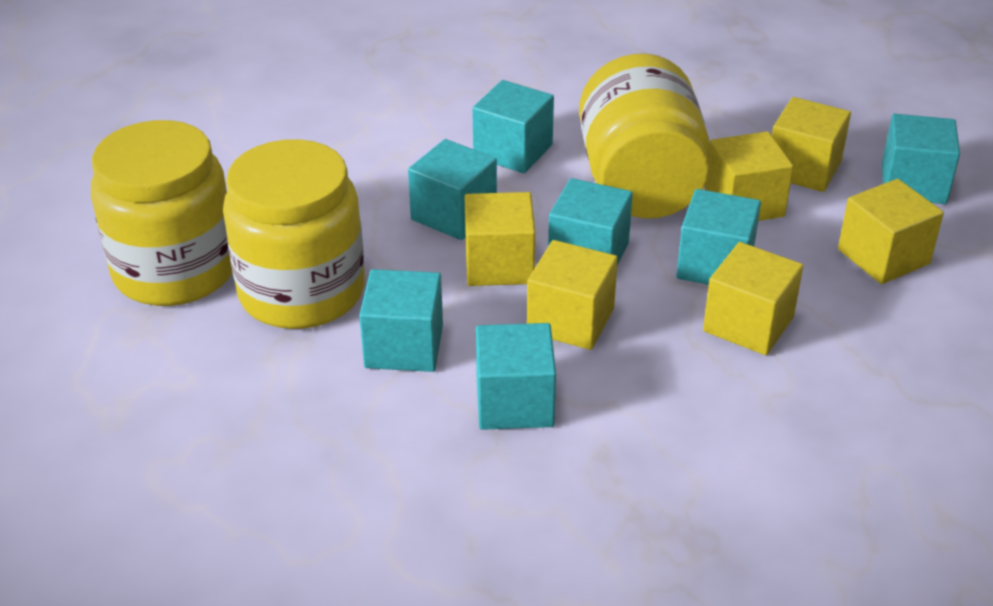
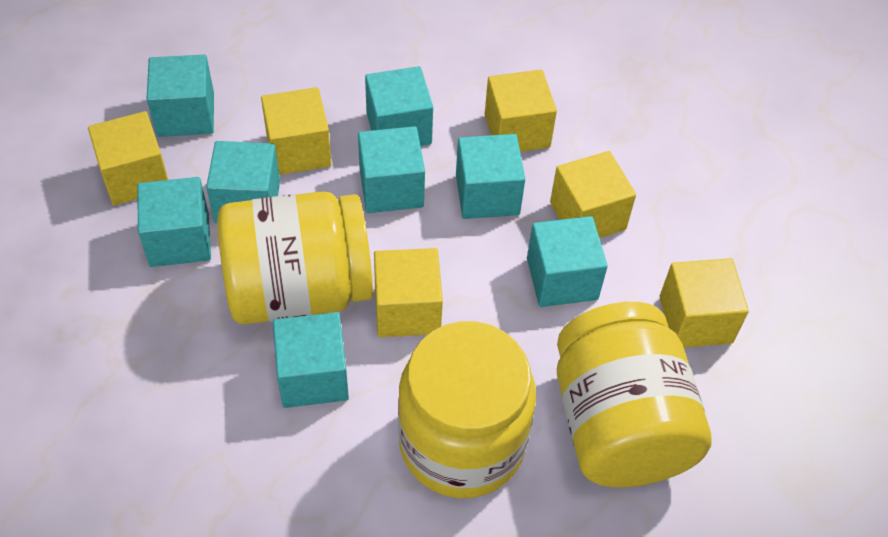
turquoise cube: 7 -> 8

